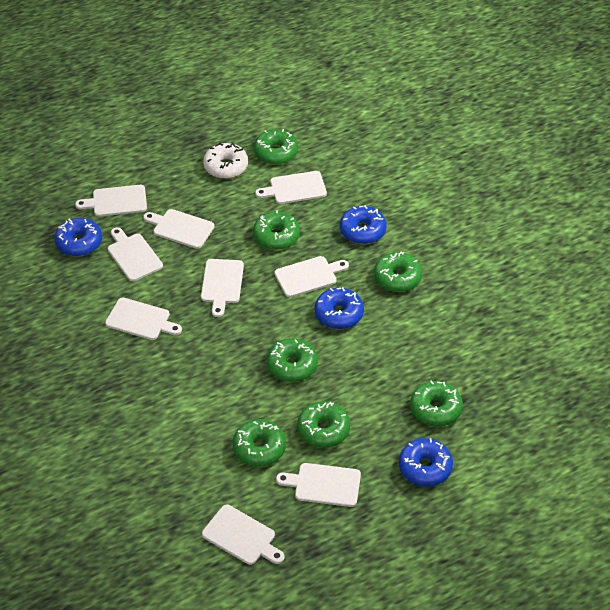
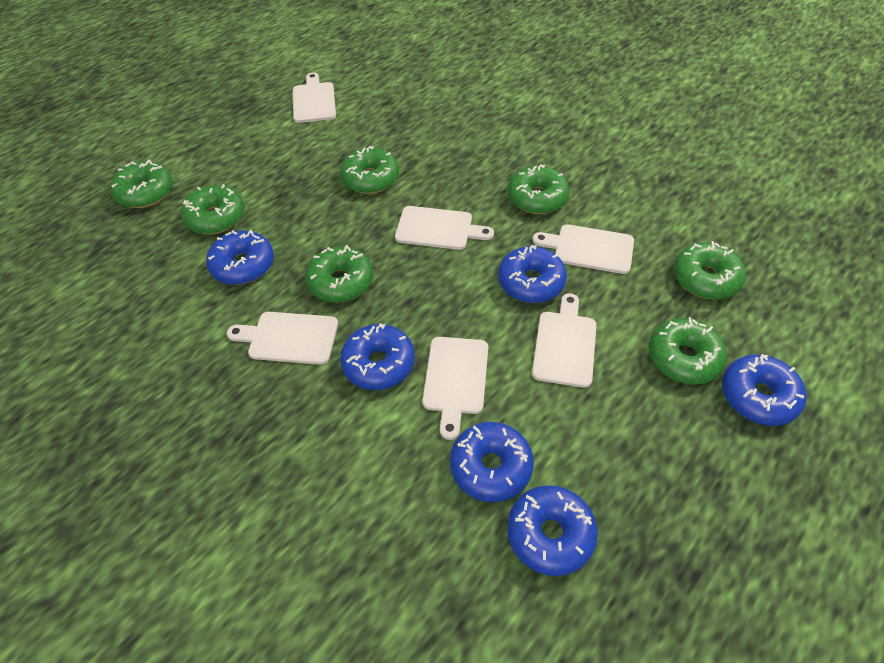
blue donut: 4 -> 6
white cutting board: 9 -> 6
white donut: 1 -> 0

